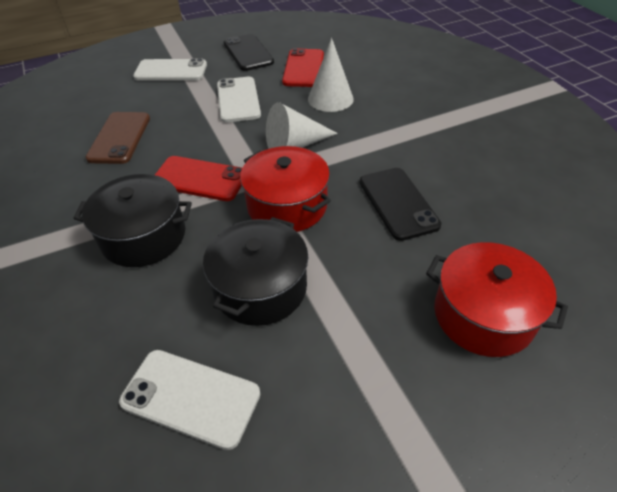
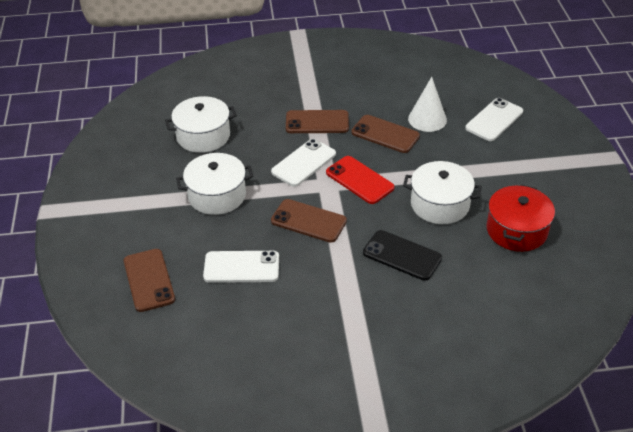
black phone: 2 -> 1
black pot: 2 -> 0
brown phone: 1 -> 4
red phone: 2 -> 1
red pot: 2 -> 1
white cone: 2 -> 1
white pot: 0 -> 3

